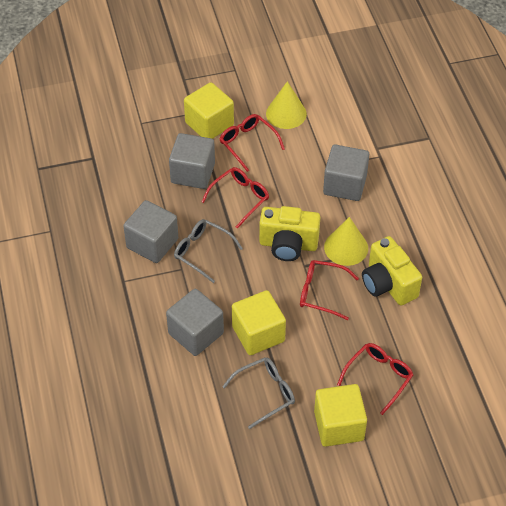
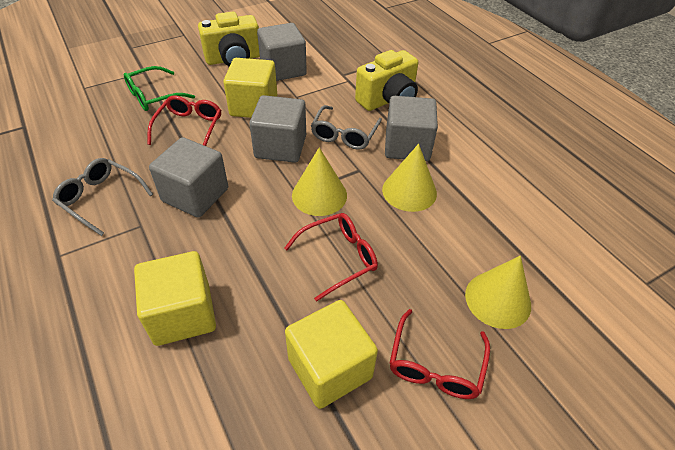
green glasses: 0 -> 1
red glasses: 4 -> 3
yellow cone: 2 -> 3

